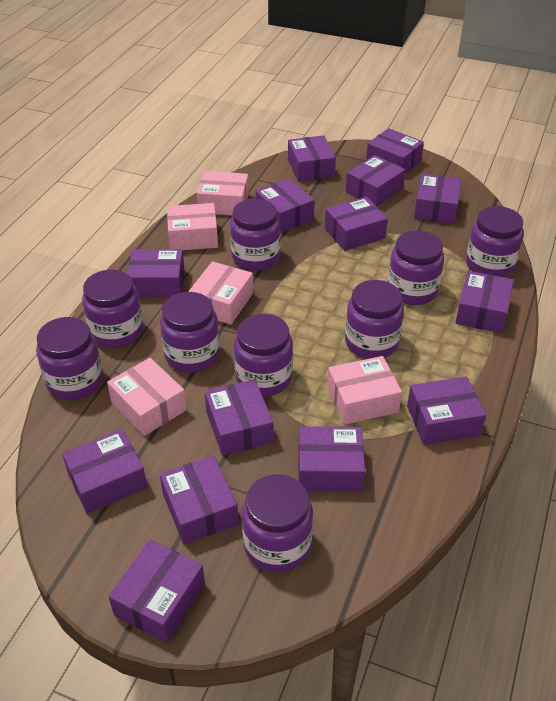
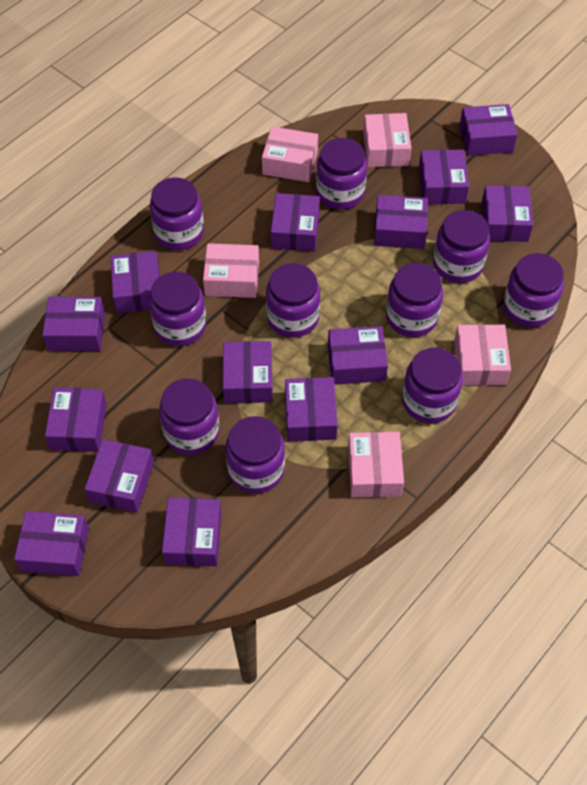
purple jar: 9 -> 10

